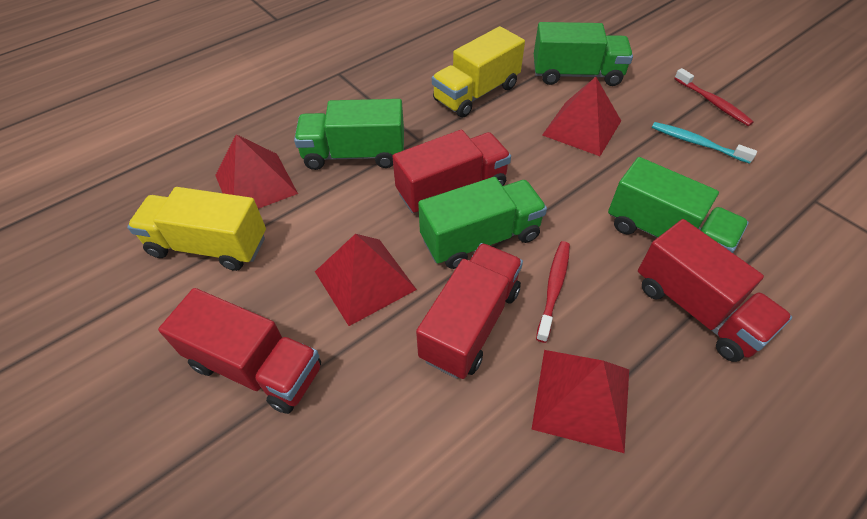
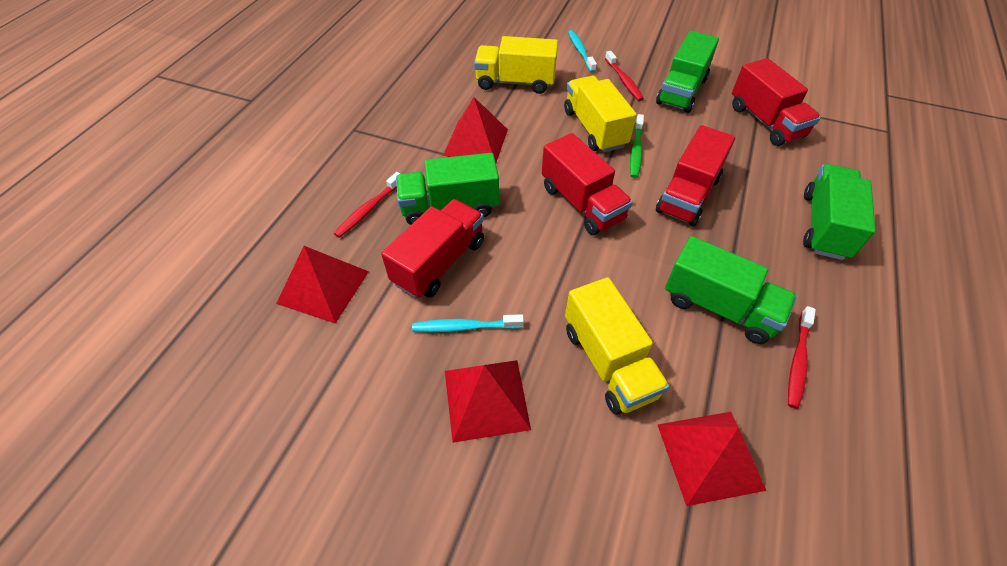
green toothbrush: 0 -> 1
red toothbrush: 2 -> 3
turquoise toothbrush: 1 -> 2
yellow truck: 2 -> 3

